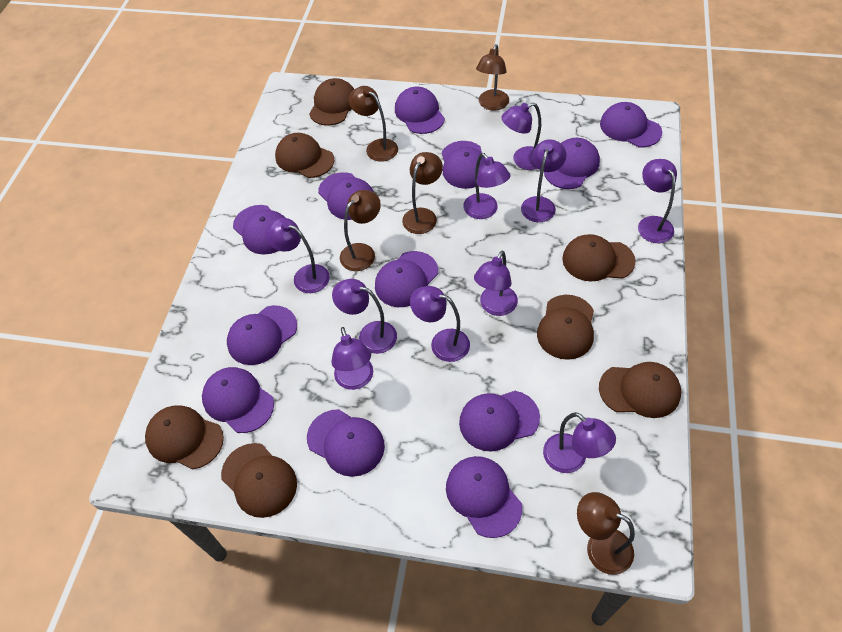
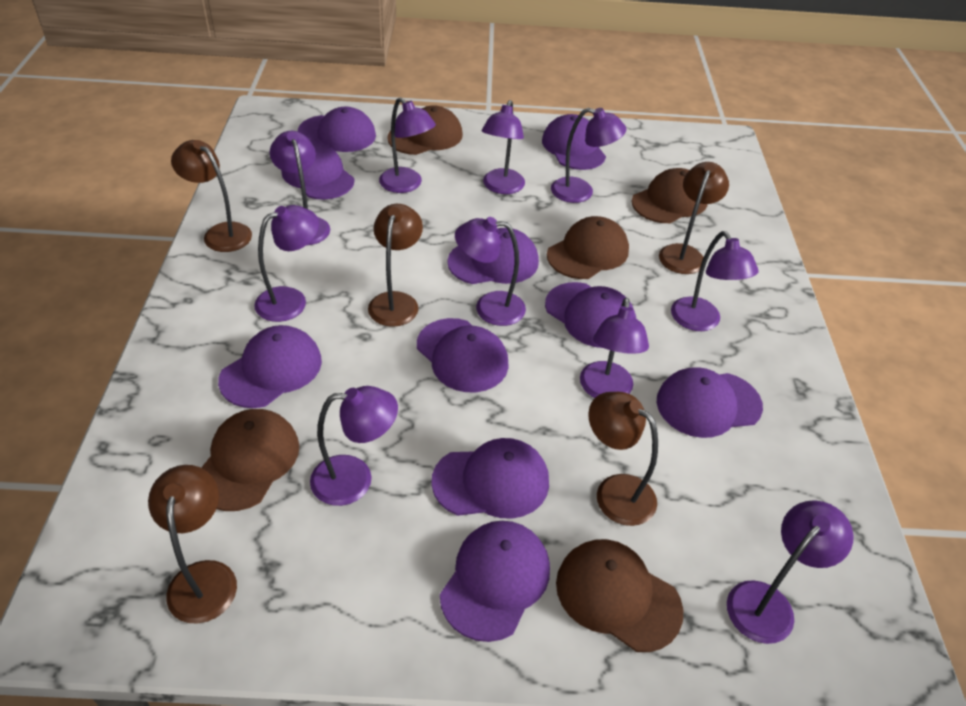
brown cap: 7 -> 5
purple cap: 12 -> 10

